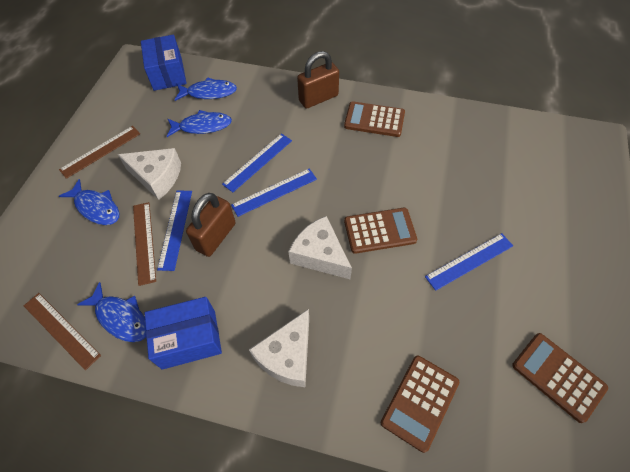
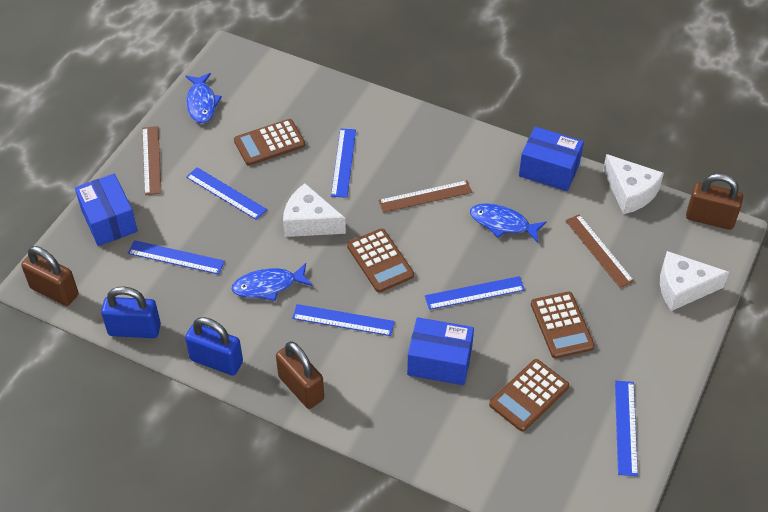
blue box: 2 -> 3
blue fish: 4 -> 3
blue padlock: 0 -> 2
blue ruler: 4 -> 6
brown padlock: 2 -> 3

